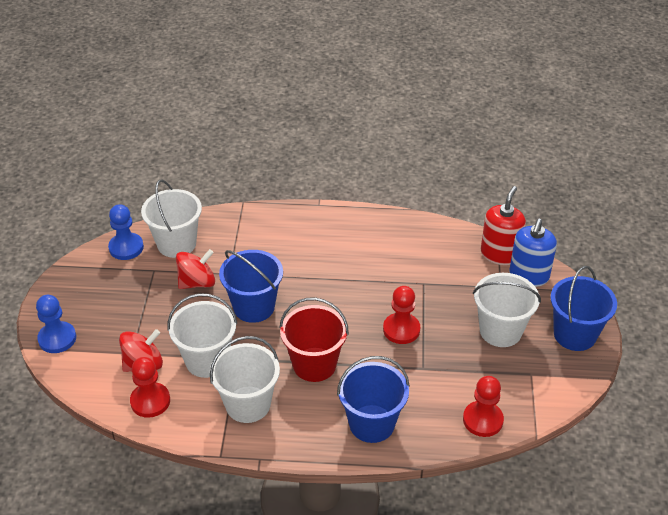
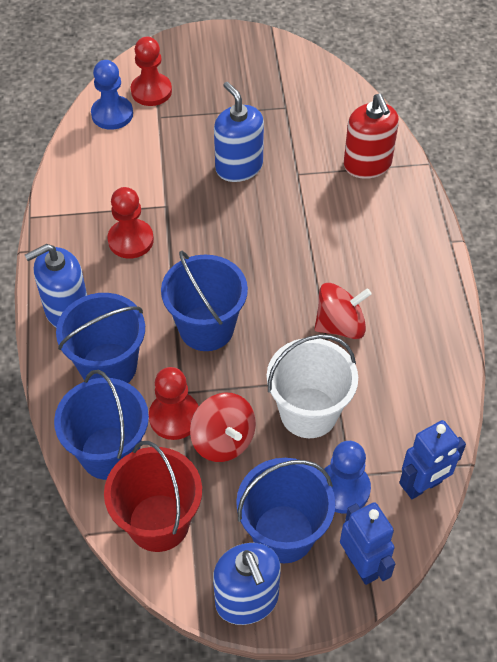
blue bucket: 3 -> 4
blue robot: 0 -> 2
blue soap dispenser: 1 -> 3
white bucket: 4 -> 1

